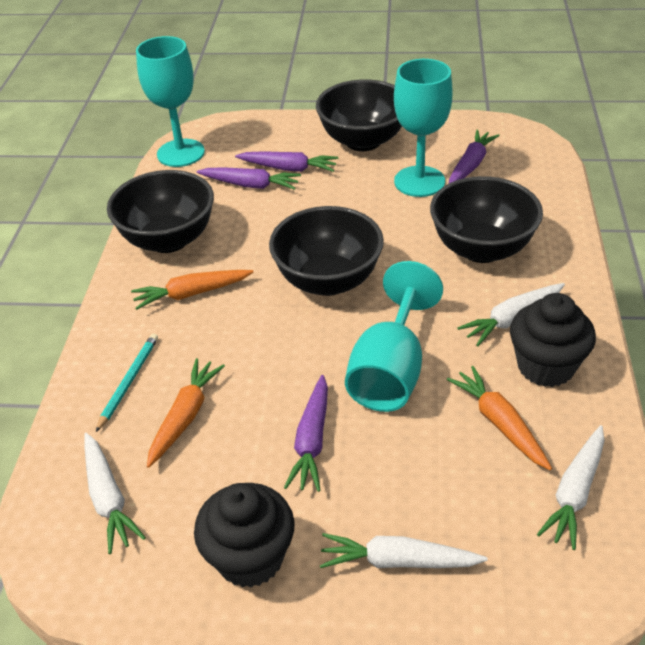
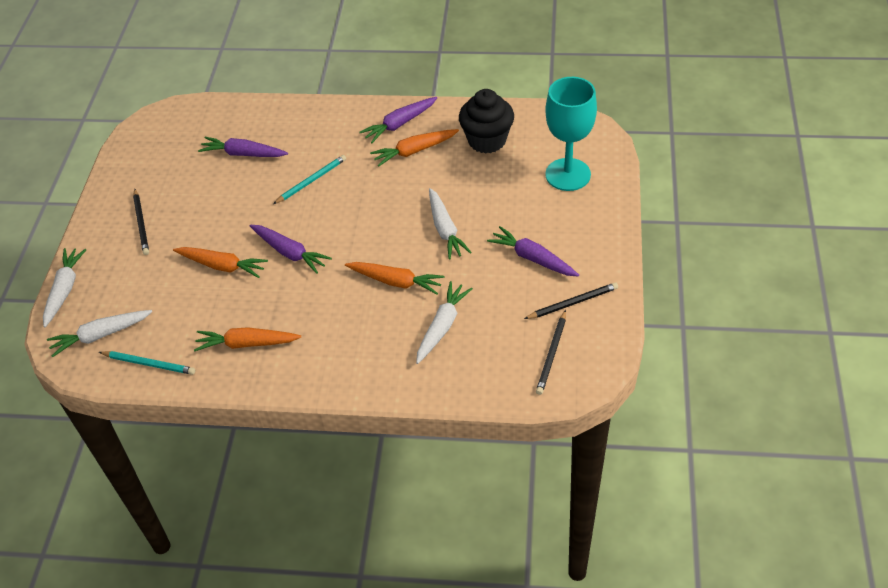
black bowl: 4 -> 0
black cupcake: 2 -> 1
black pencil: 0 -> 3
orange carrot: 3 -> 4
turquoise goblet: 3 -> 1
turquoise pencil: 1 -> 2

